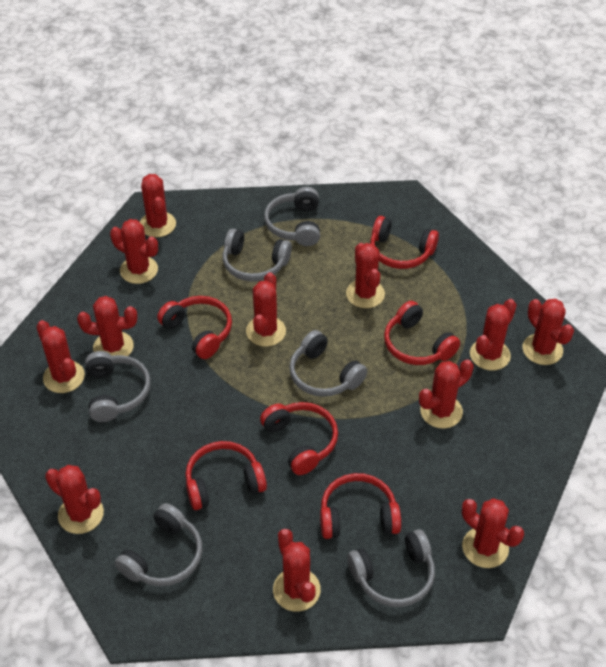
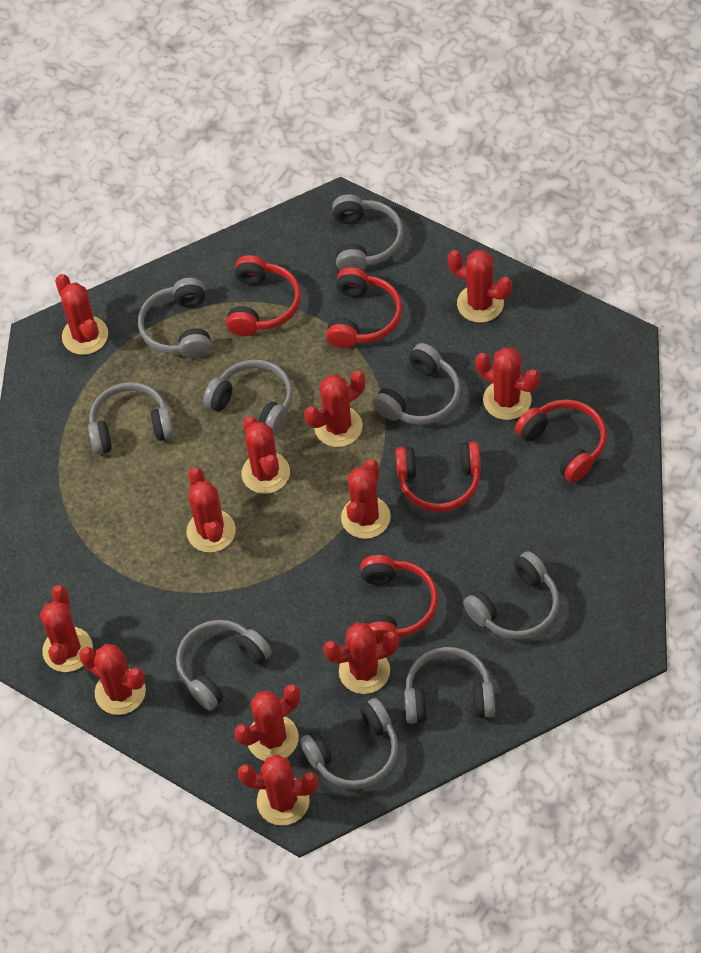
grey headphones: 6 -> 9
red headphones: 6 -> 5

